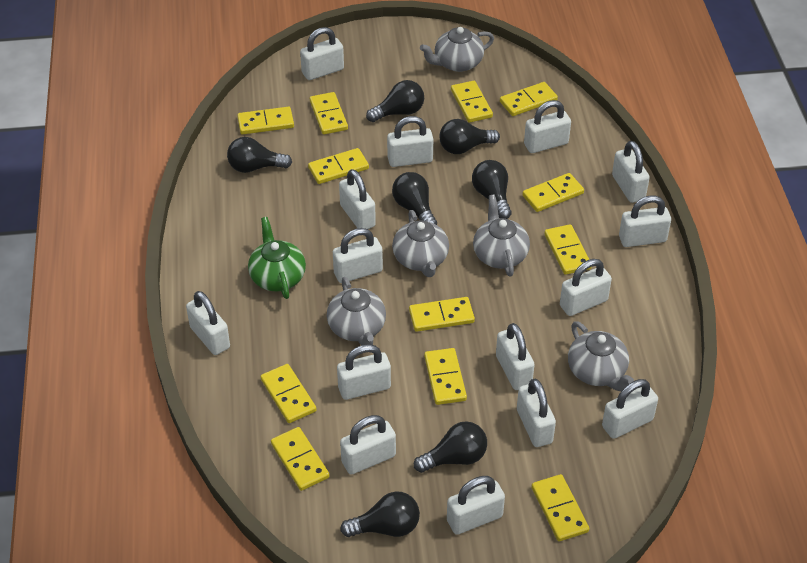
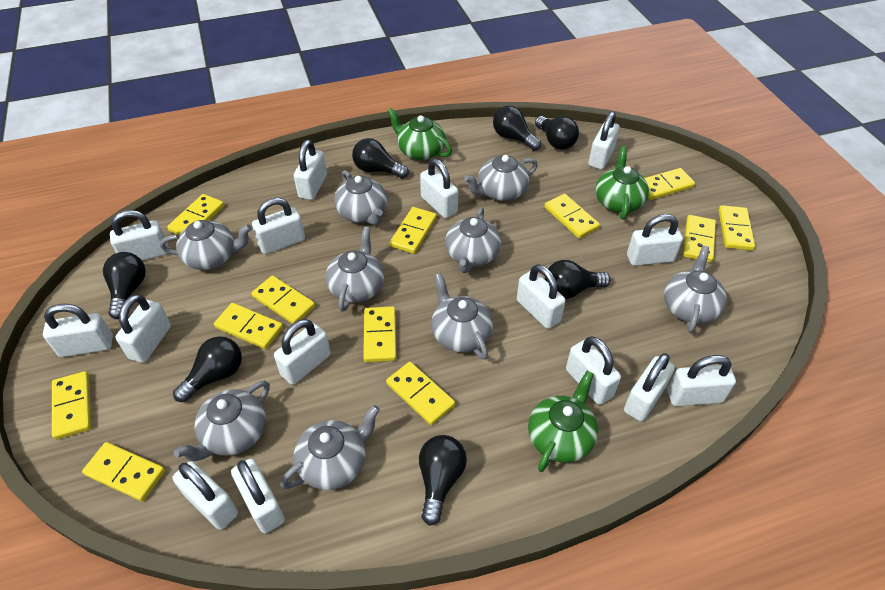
green teapot: 1 -> 3
grey teapot: 5 -> 9

